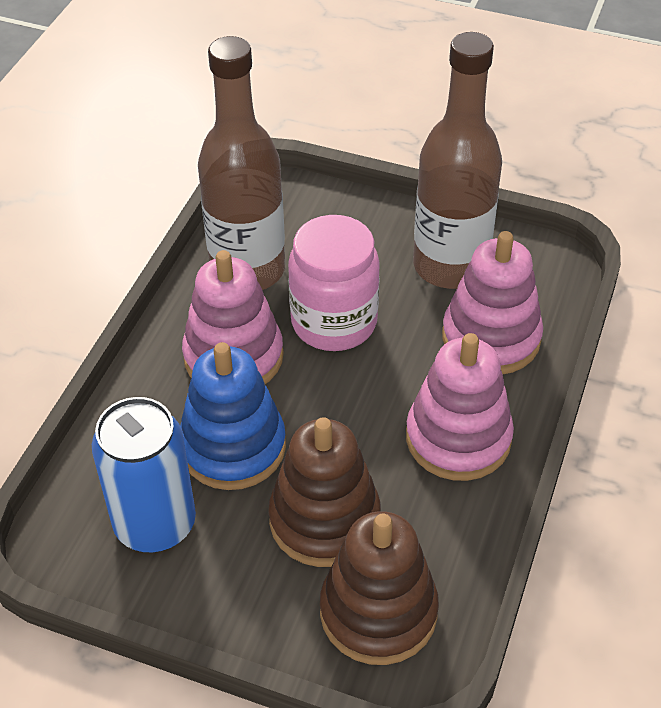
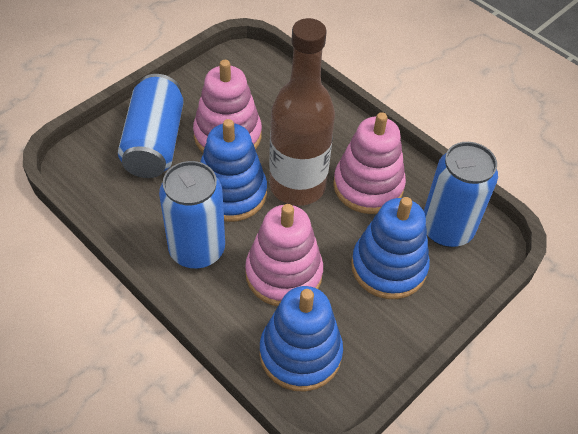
blue can: 1 -> 3
blue stacking toy: 1 -> 3
brown bottle: 2 -> 1
brown stacking toy: 2 -> 0
pink jar: 1 -> 0

